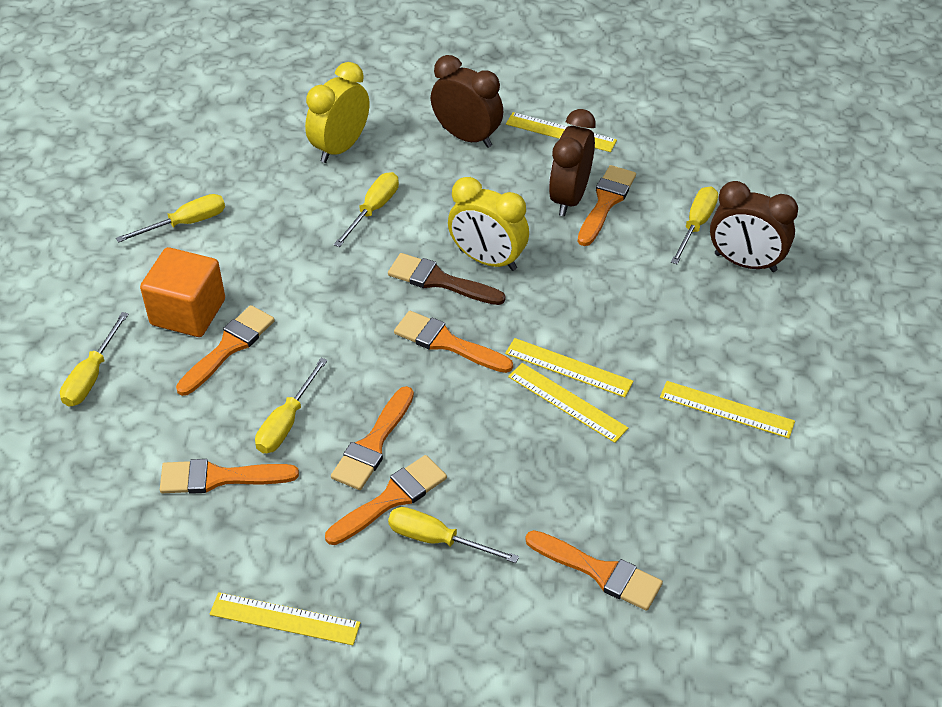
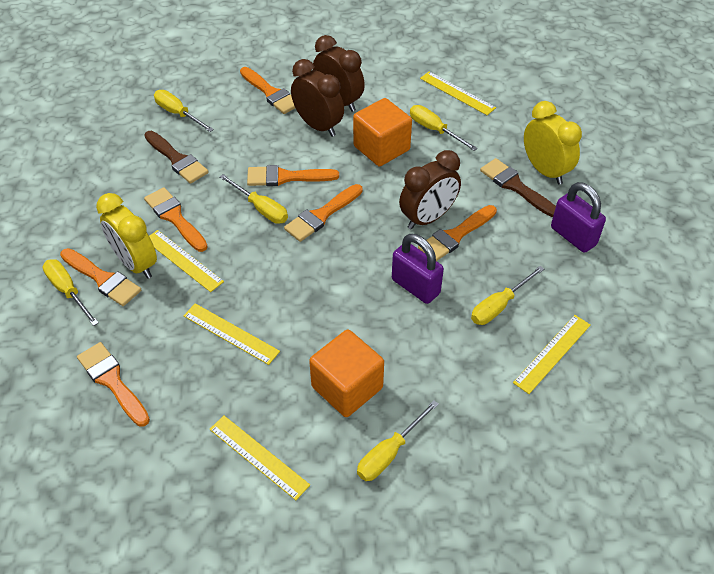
brown brush: 1 -> 2
orange cube: 1 -> 2
purple padlock: 0 -> 2

